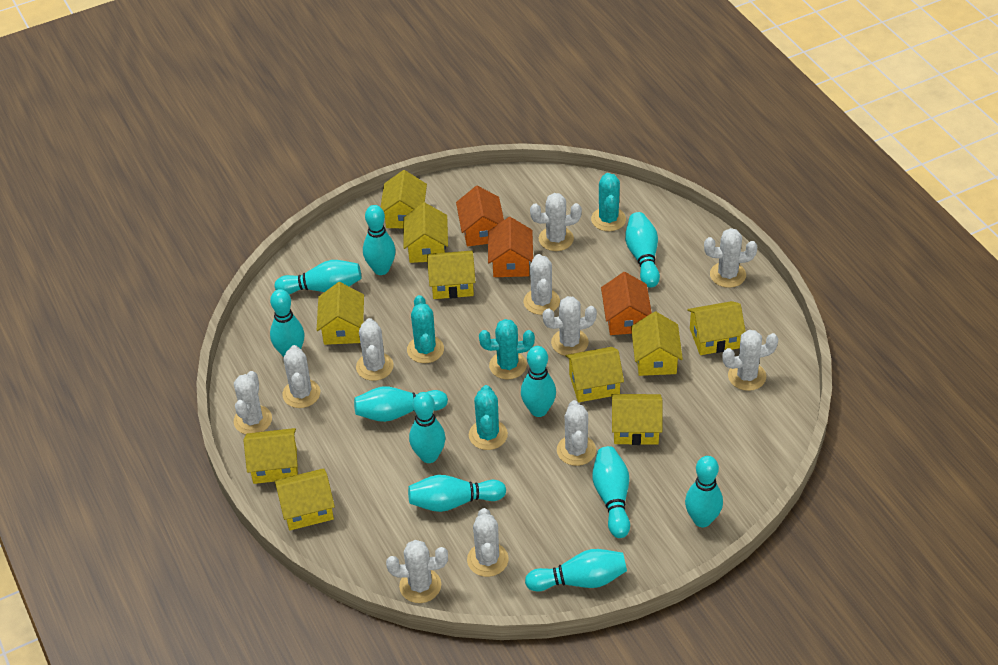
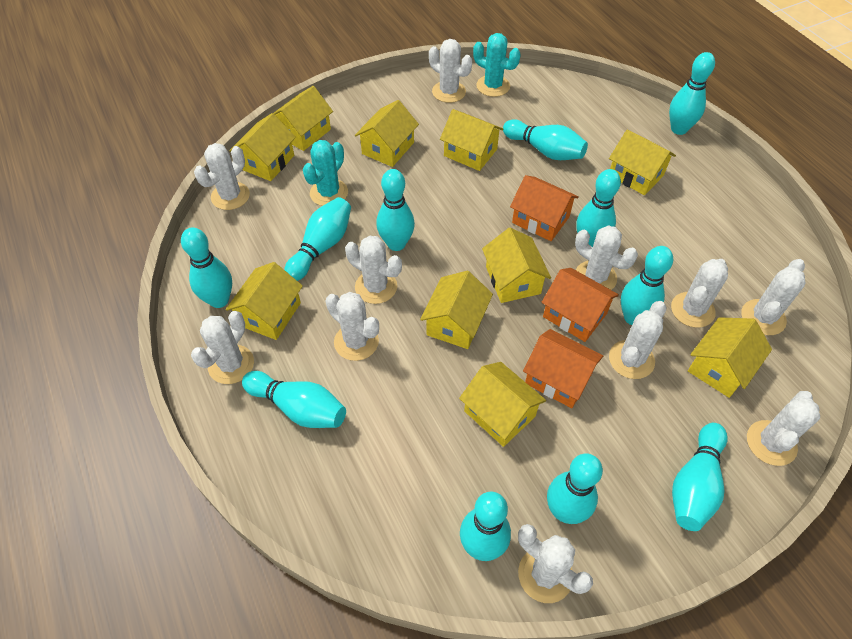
turquoise cactus: 4 -> 2

